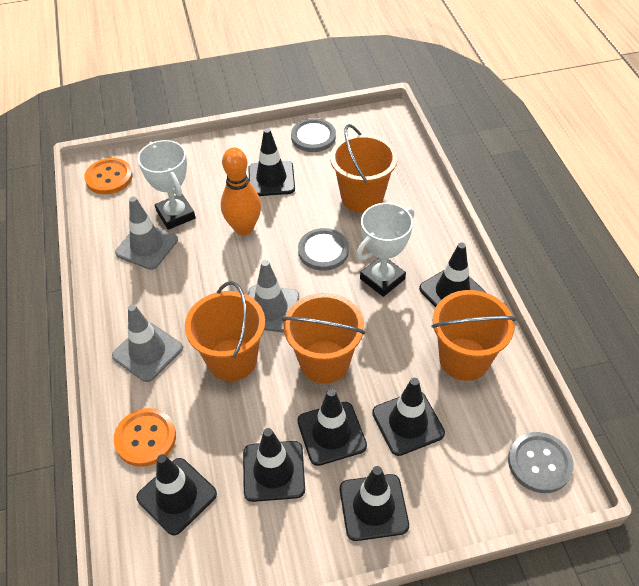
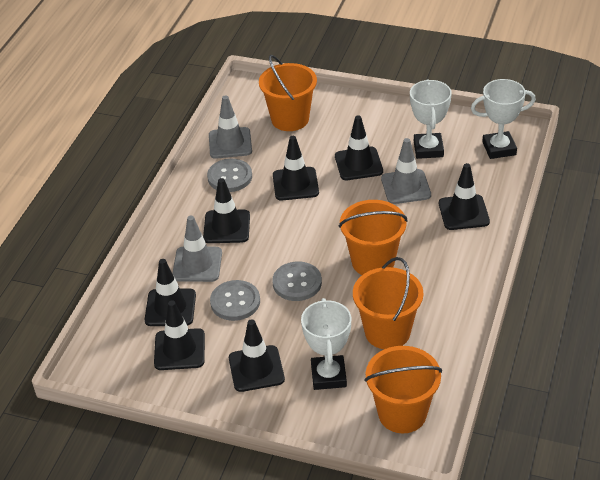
orange bowling pin: 1 -> 0
orange button: 2 -> 0
white trophy: 2 -> 3

